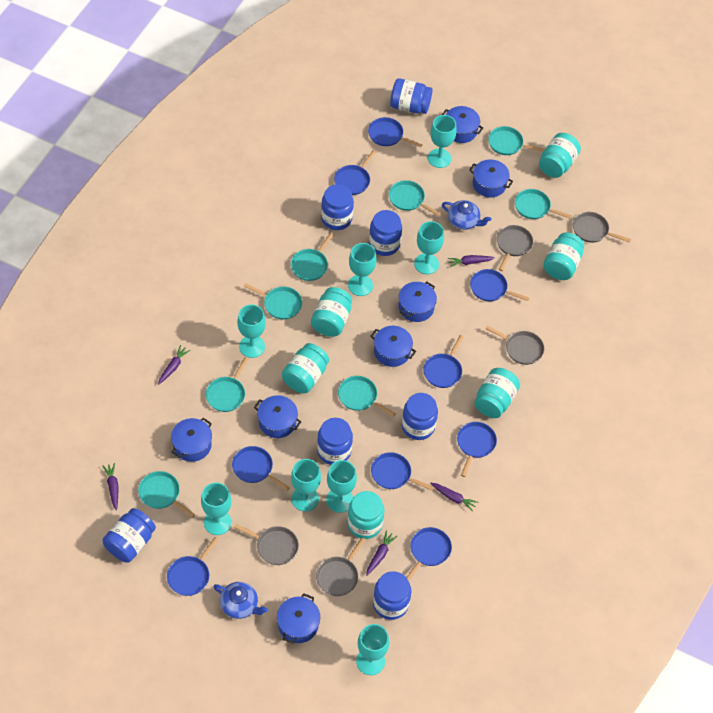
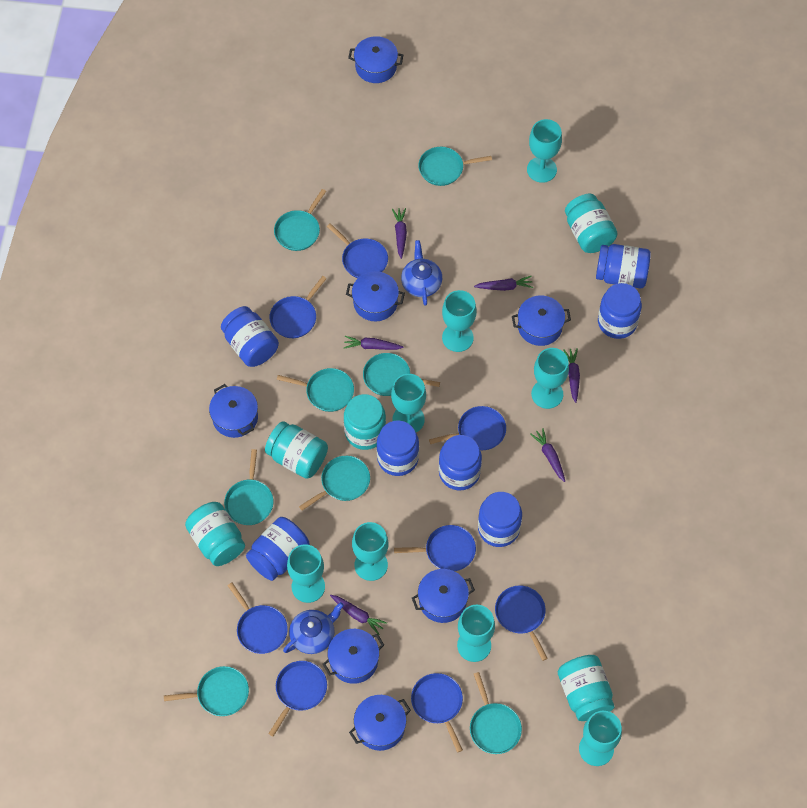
blue pan: 9 -> 8
grey pan: 5 -> 0
purple carrot: 5 -> 6
turquoise jar: 6 -> 5

